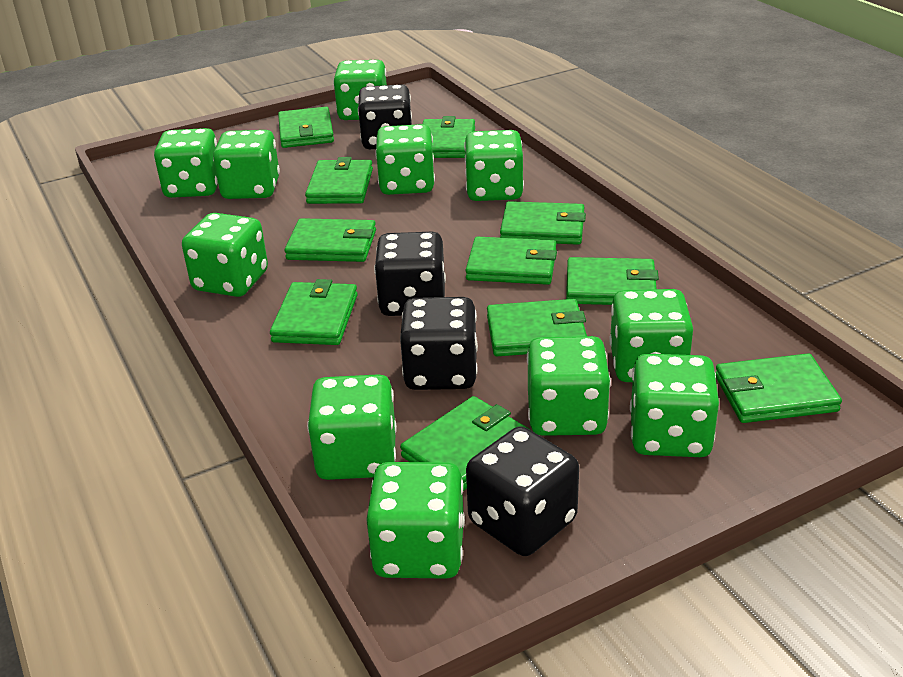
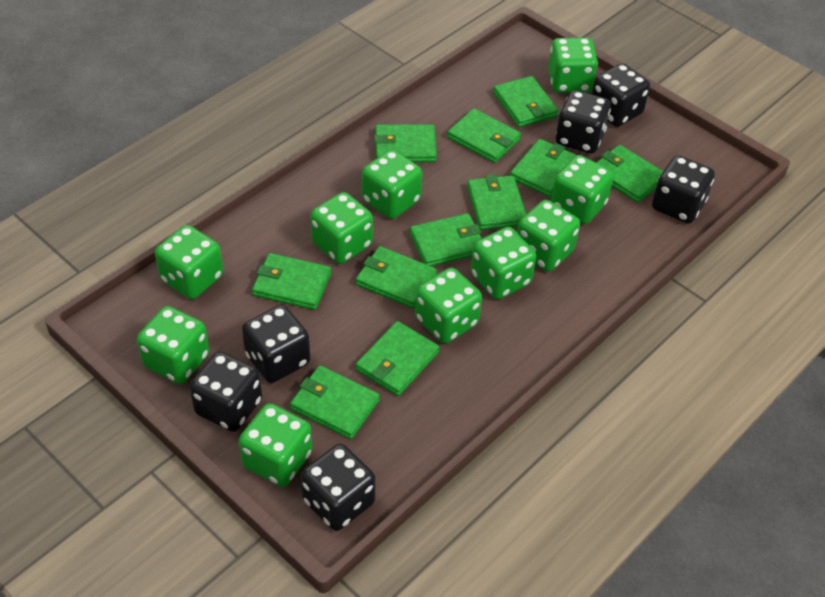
black dice: 4 -> 6
green dice: 11 -> 10

